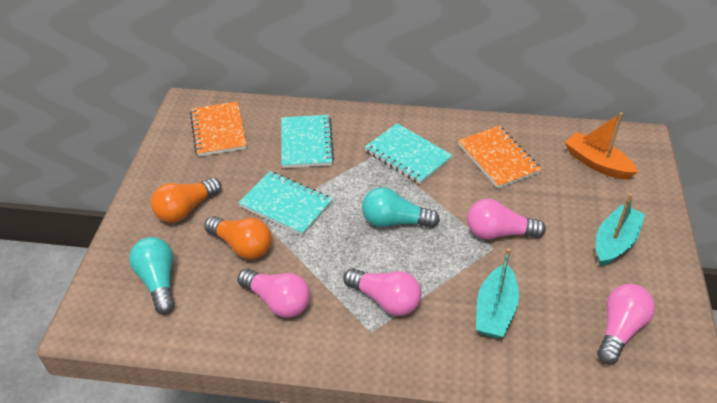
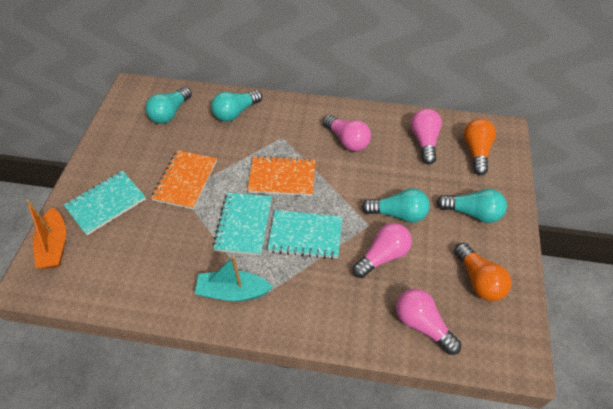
turquoise boat: 2 -> 1
turquoise light bulb: 2 -> 4

